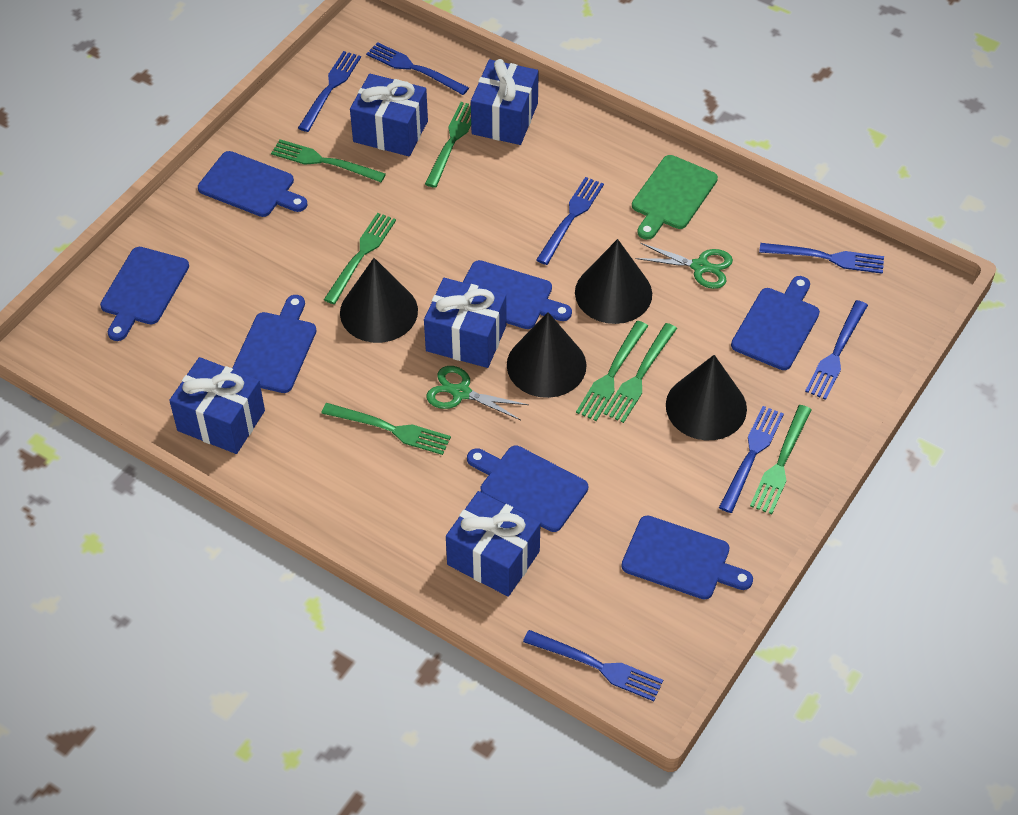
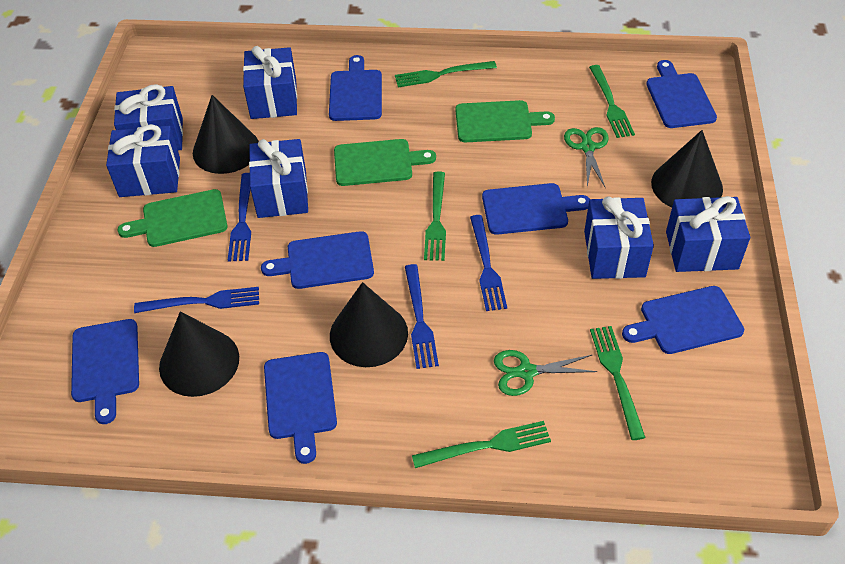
blue fork: 7 -> 4
blue gift: 5 -> 6
green cutting board: 1 -> 3
green fork: 7 -> 5

